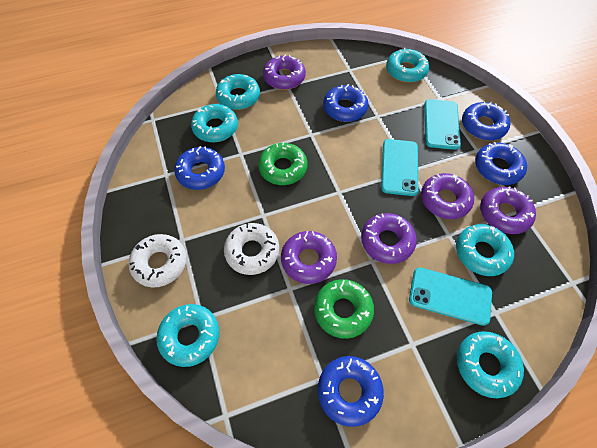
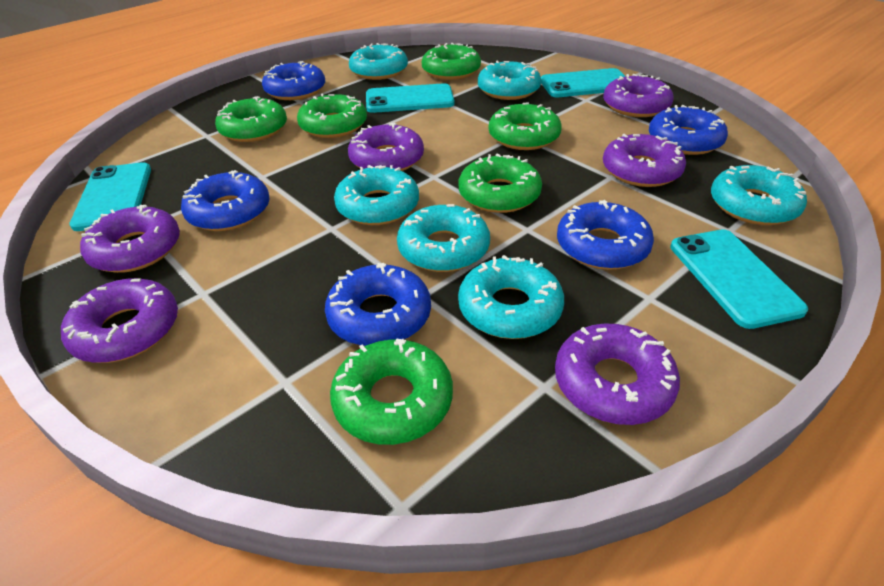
green donut: 2 -> 6
purple donut: 5 -> 6
turquoise phone: 3 -> 4
white donut: 2 -> 0

